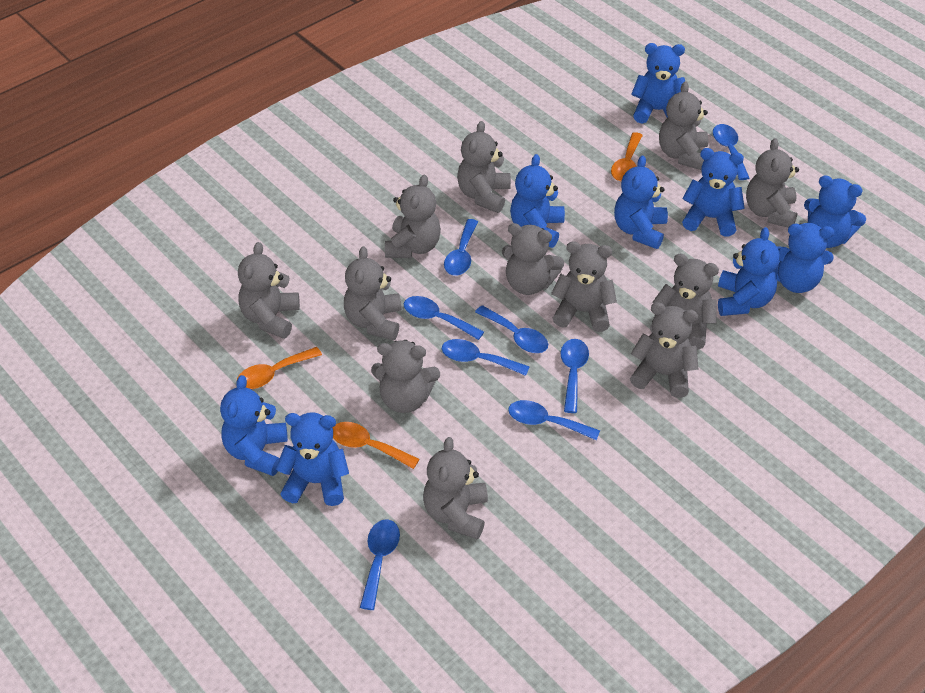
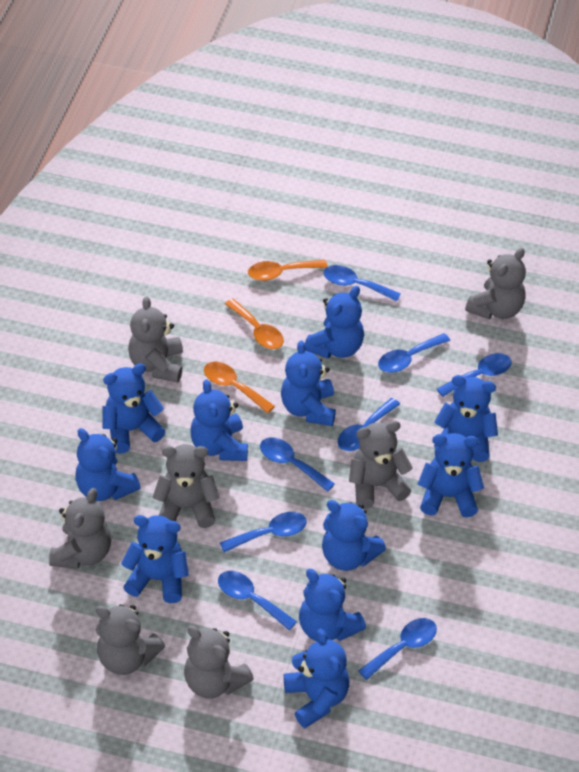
blue teddy bear: 9 -> 11
grey teddy bear: 12 -> 7

